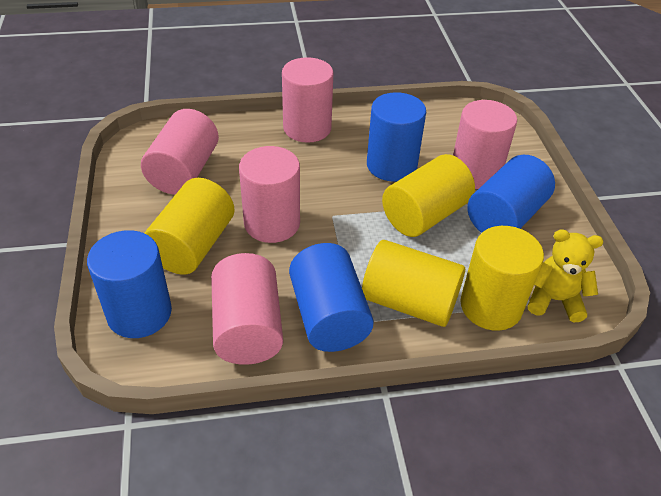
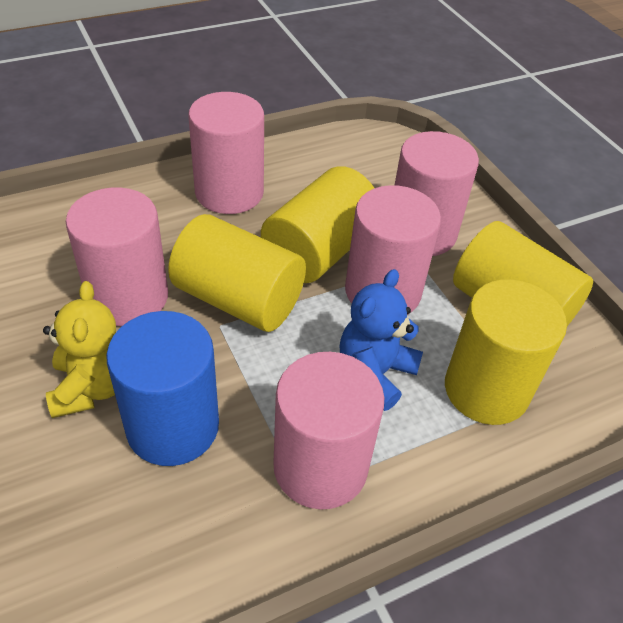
blue cylinder: 4 -> 1
blue teddy bear: 0 -> 1

